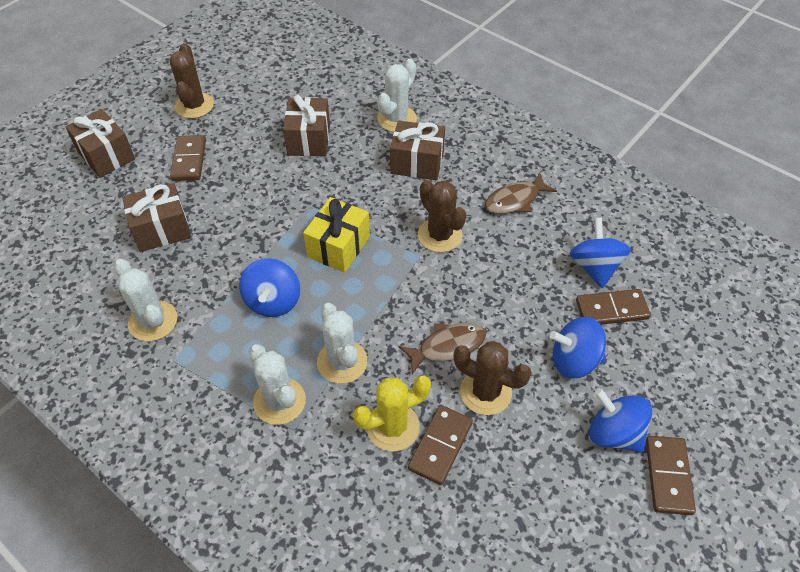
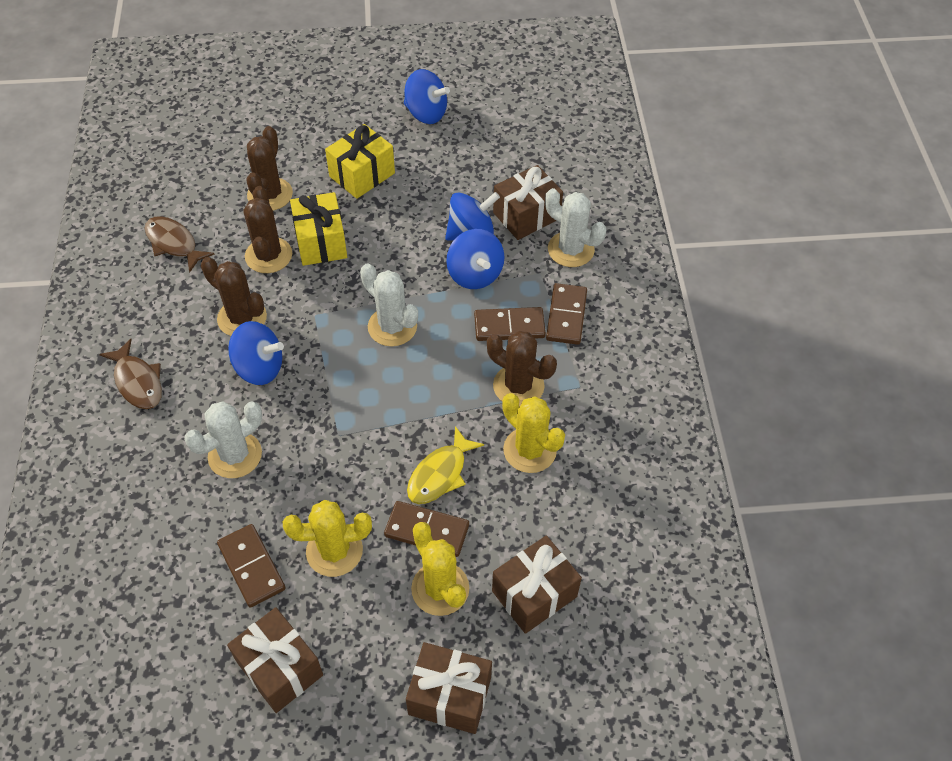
brown cactus: 3 -> 4
white cactus: 4 -> 3
yellow cactus: 1 -> 3
yellow fish: 0 -> 1
yellow gift: 1 -> 2

